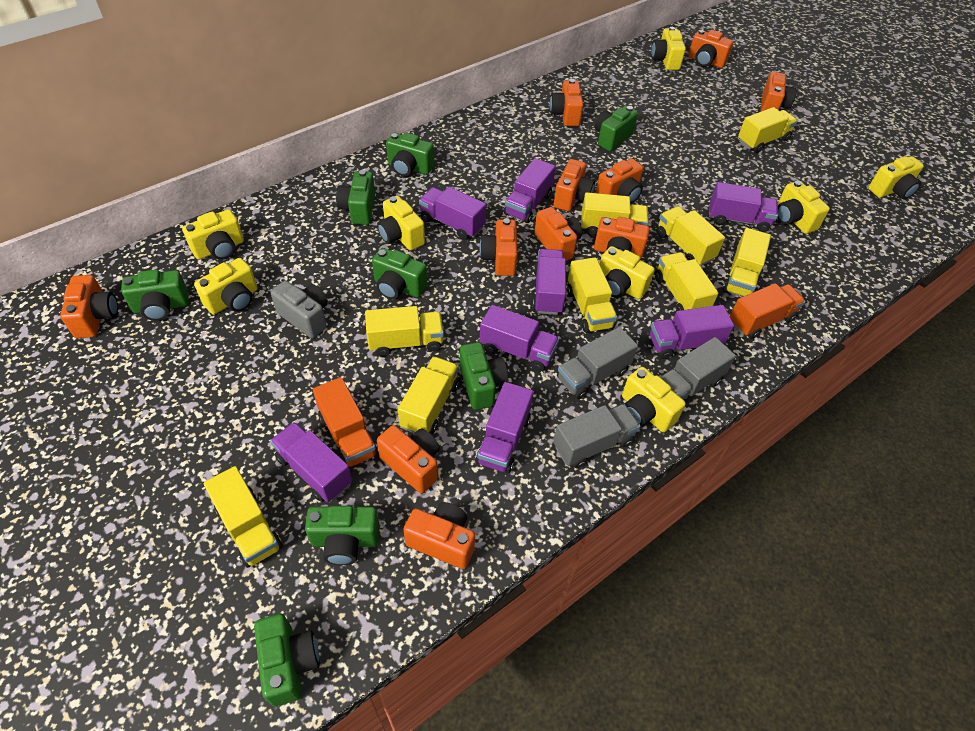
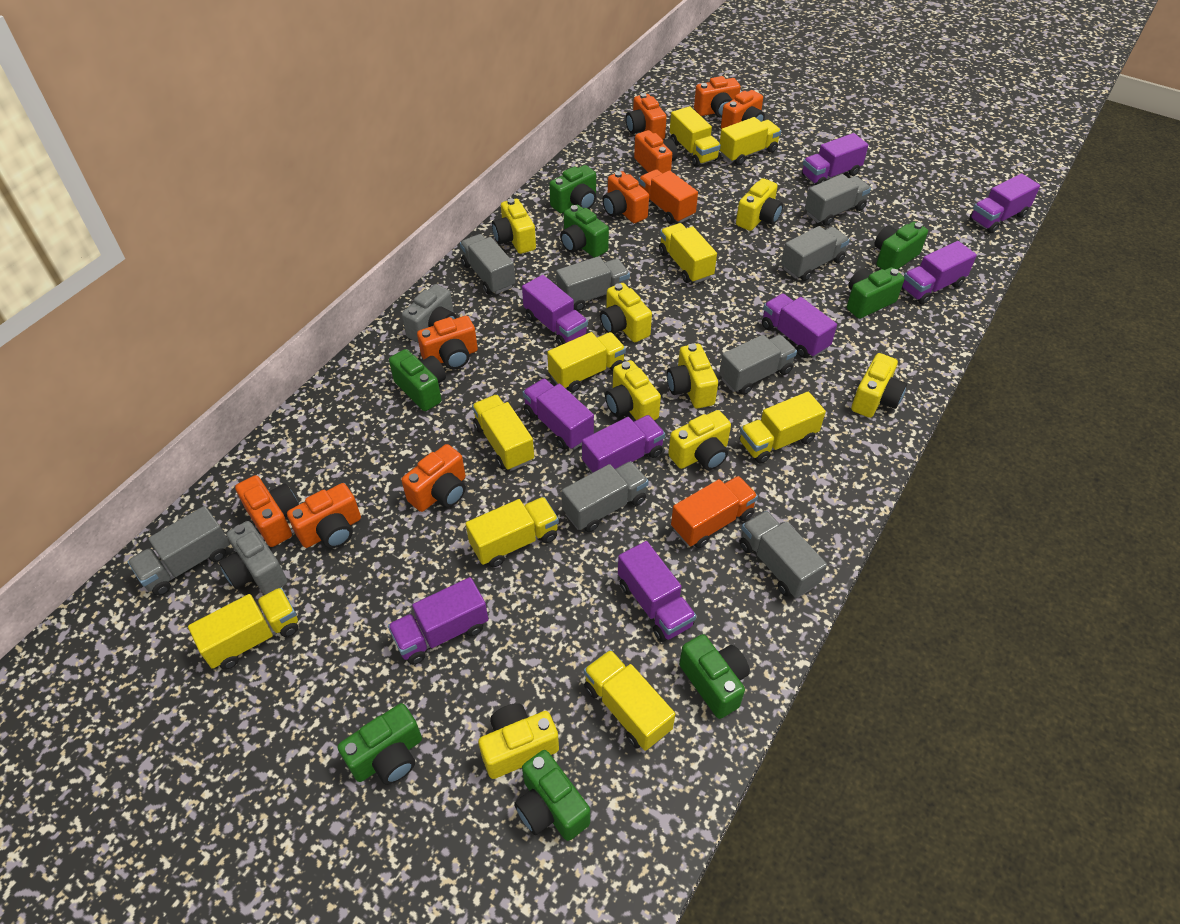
grey camera: 1 -> 2
grey truck: 3 -> 8
orange camera: 11 -> 9
purple truck: 8 -> 9

